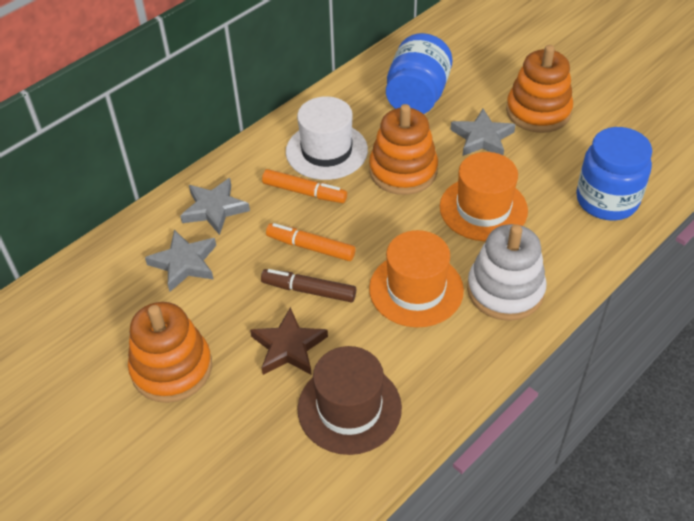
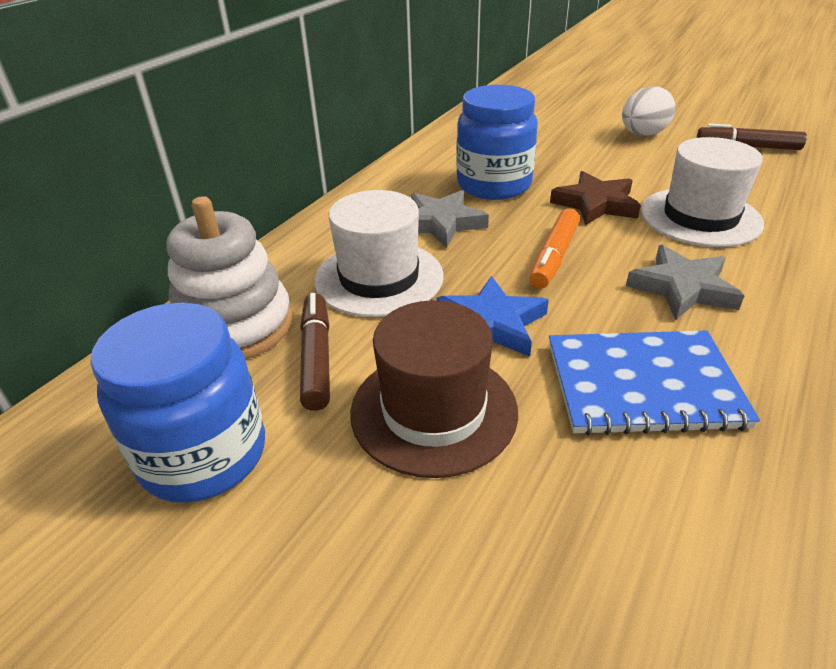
blue notebook: 0 -> 1
blue star: 0 -> 1
brown marker: 1 -> 2
grey star: 3 -> 2
orange hat: 2 -> 0
orange marker: 2 -> 1
orange stacking toy: 3 -> 0
white egg: 0 -> 1
white hat: 1 -> 2

